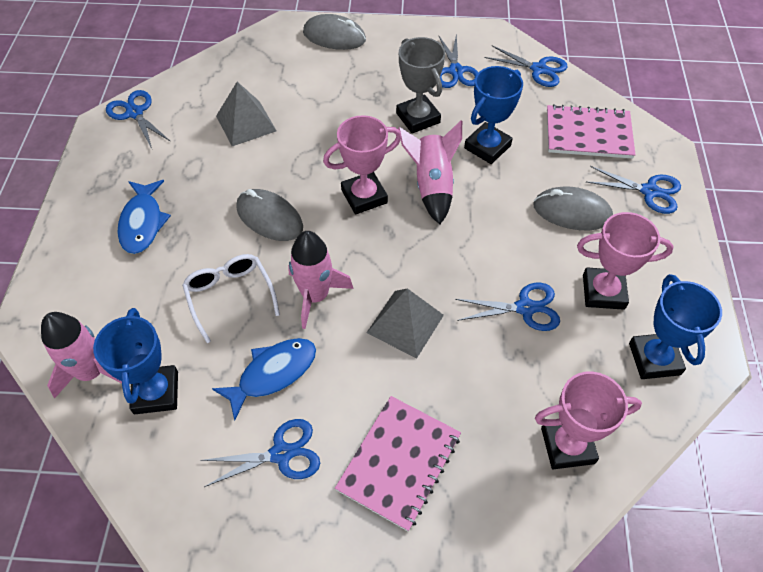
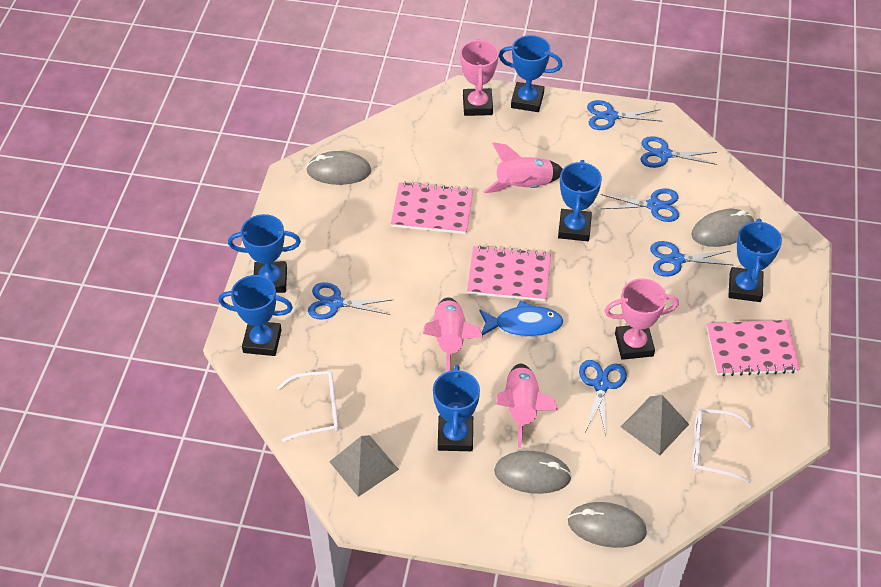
blue fish: 2 -> 1
blue trophy: 3 -> 6
grey mouse: 3 -> 4
grey trophy: 1 -> 0
pink notebook: 2 -> 3
pink trophy: 3 -> 2
white glasses: 1 -> 2

